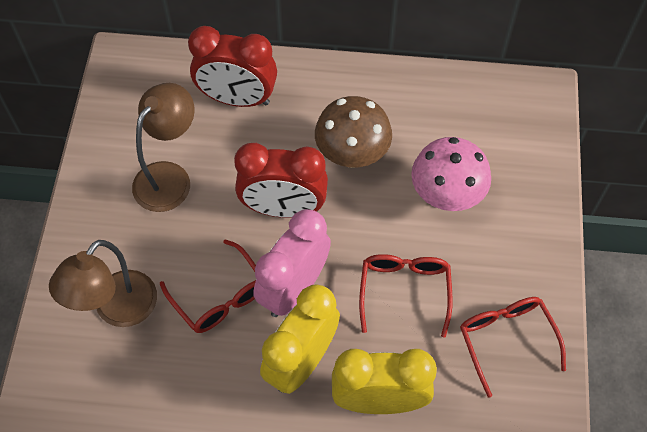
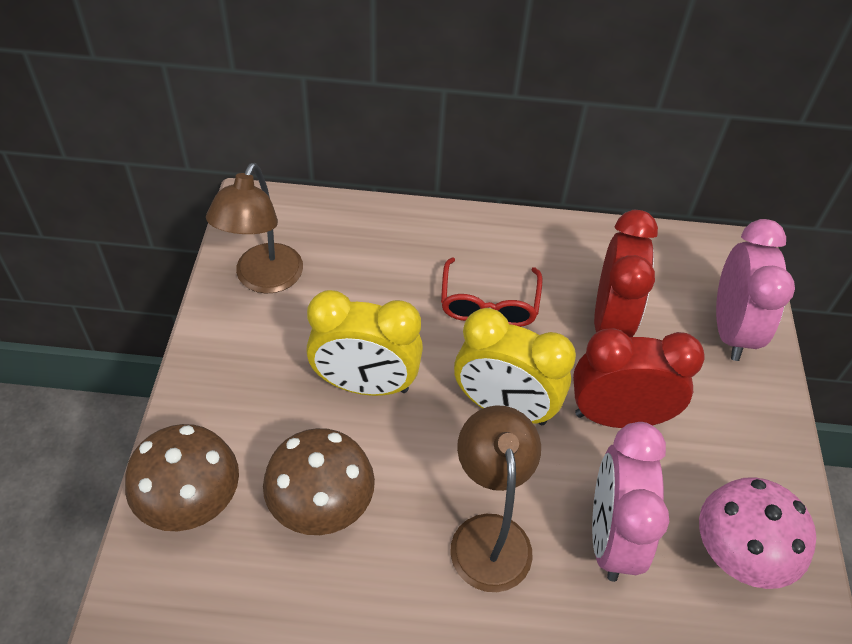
brown mushroom: 1 -> 2
pink clock: 1 -> 2
red glasses: 3 -> 1

